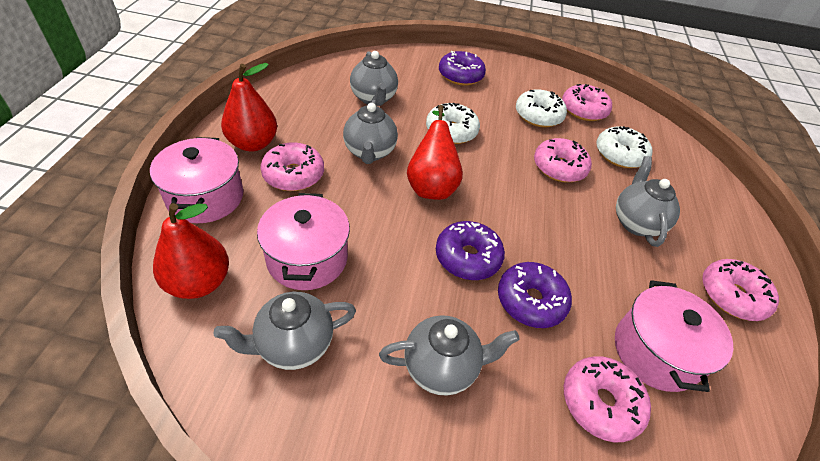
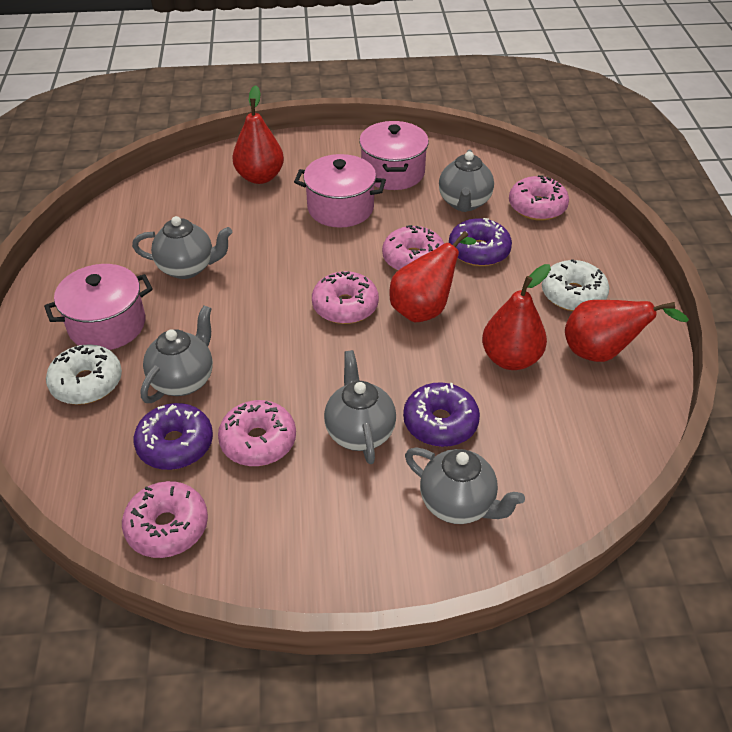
red pear: 3 -> 4
white donut: 3 -> 2

